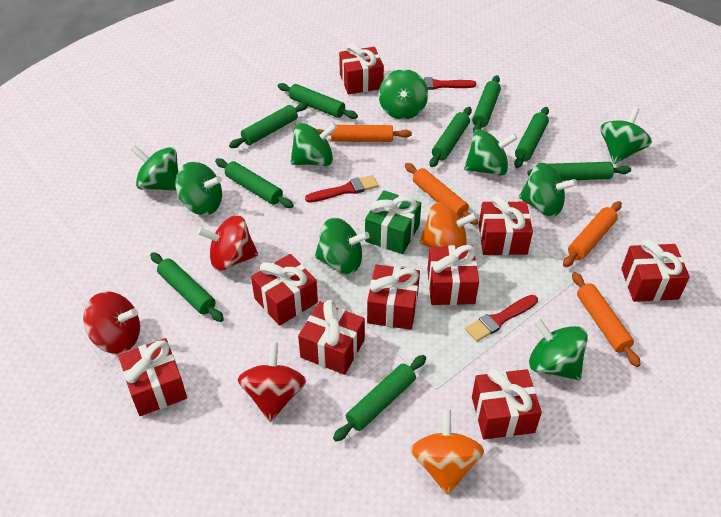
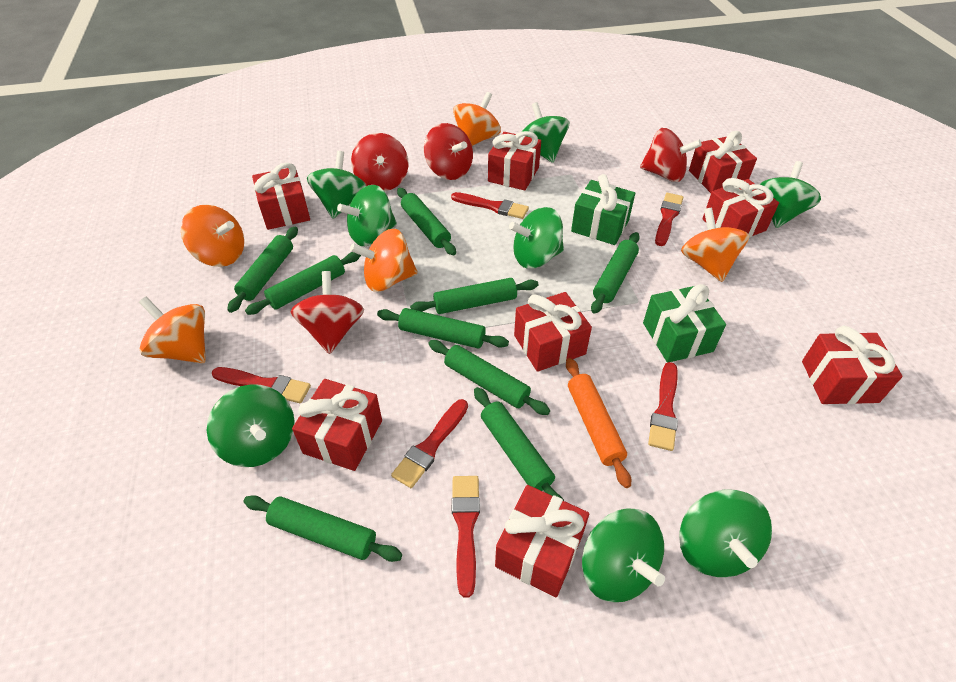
green gift: 1 -> 2
green spinning top: 9 -> 8
orange rolling pin: 4 -> 1
orange spinning top: 2 -> 5
red brush: 3 -> 6
red gift: 9 -> 8
red spinning top: 3 -> 4

